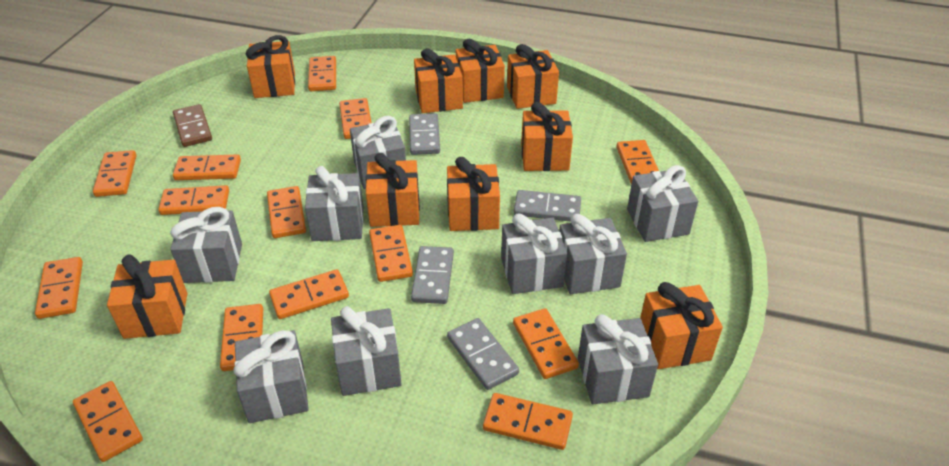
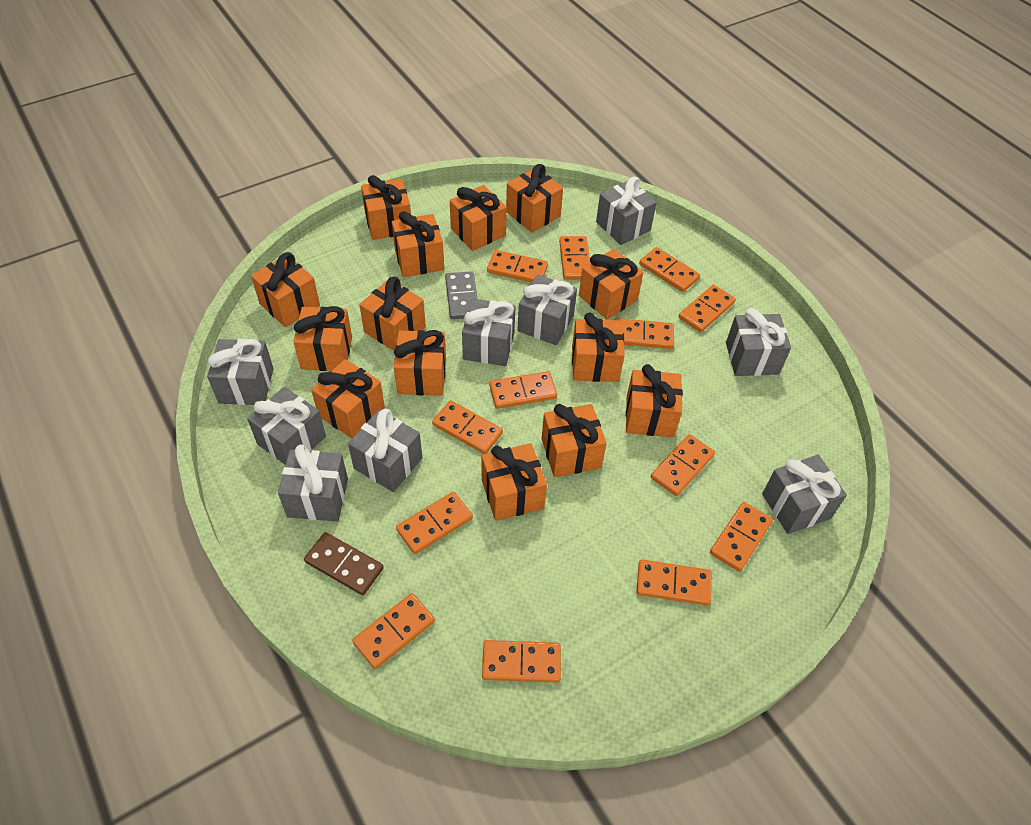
grey domino: 4 -> 1
orange domino: 14 -> 13
orange gift: 9 -> 14

